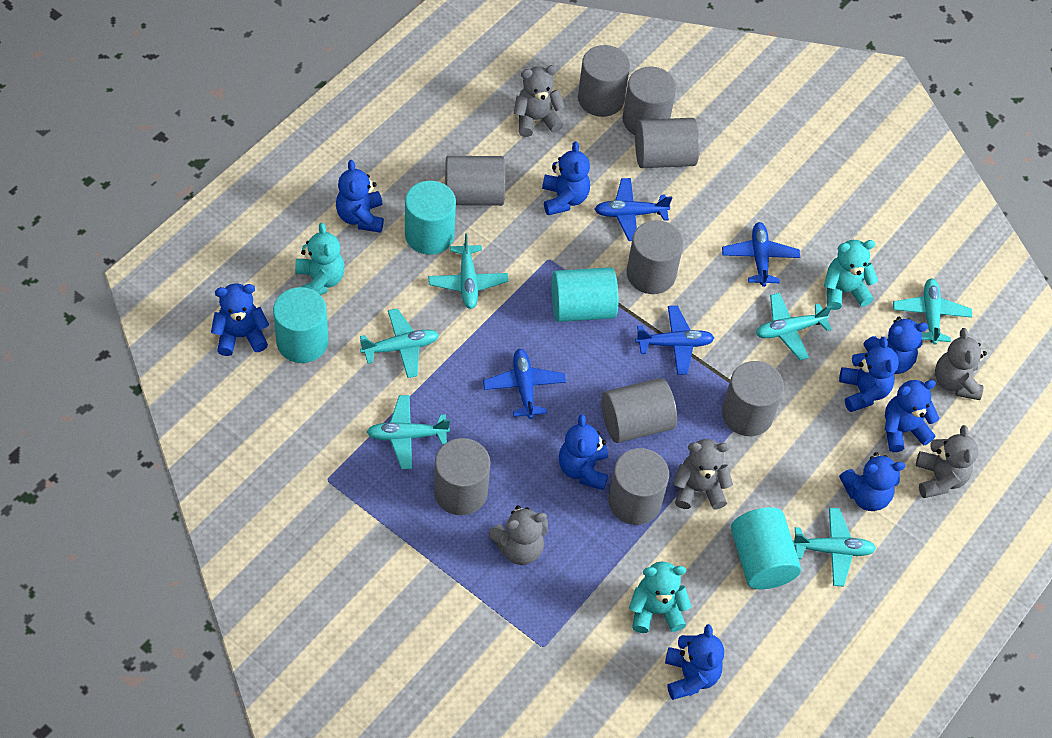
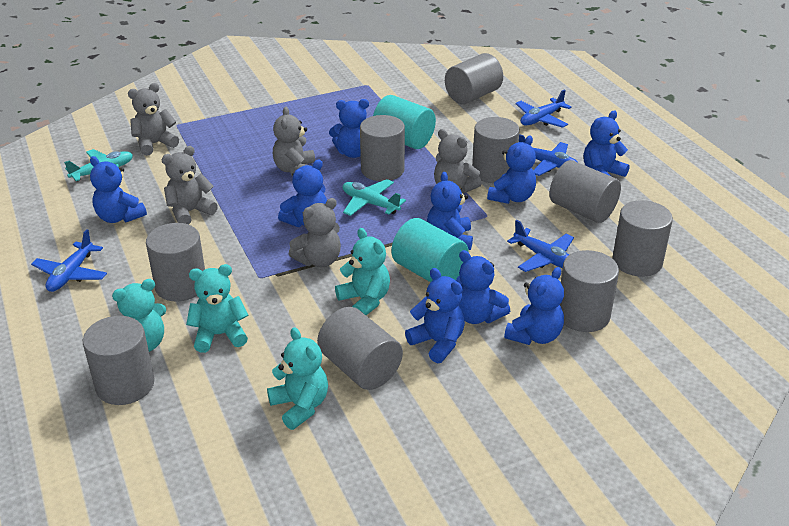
turquoise cylinder: 4 -> 2
turquoise plane: 6 -> 2
turquoise teddy bear: 3 -> 4

